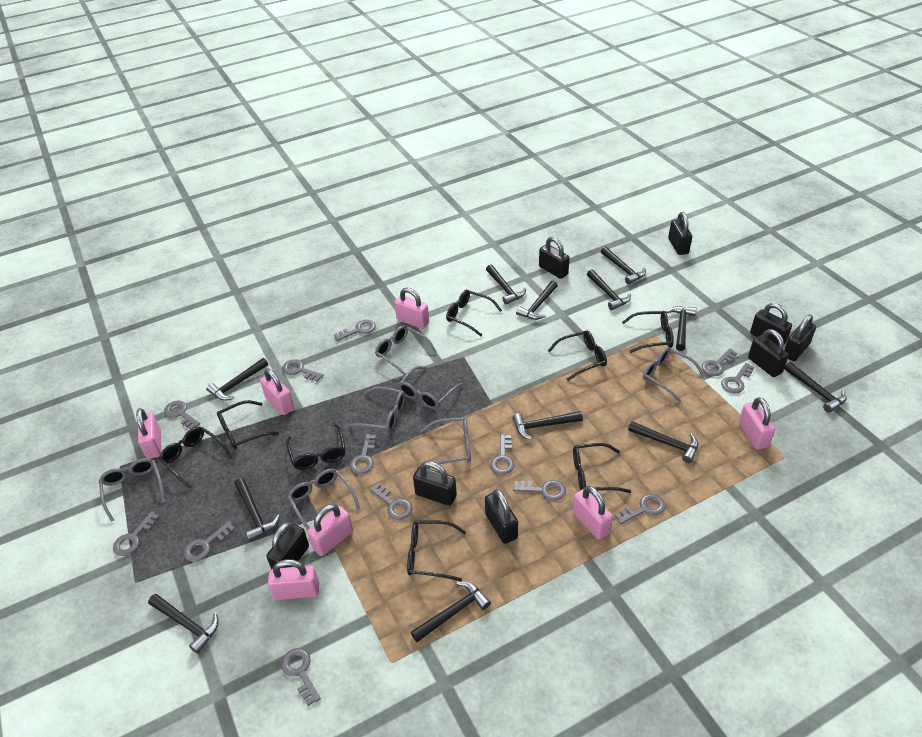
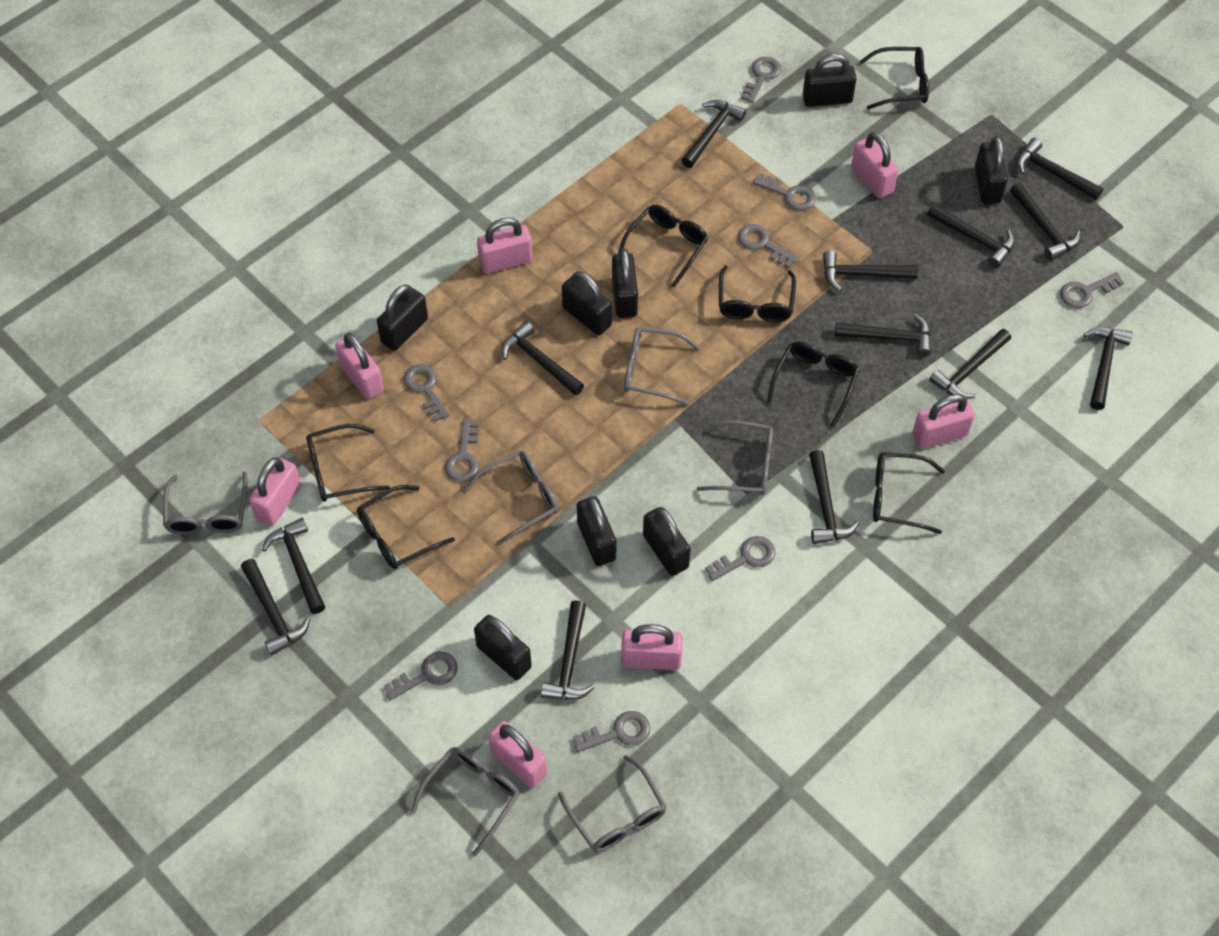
black glasses: 8 -> 7
black hammer: 12 -> 13
grey glasses: 7 -> 6
grey key: 13 -> 9

